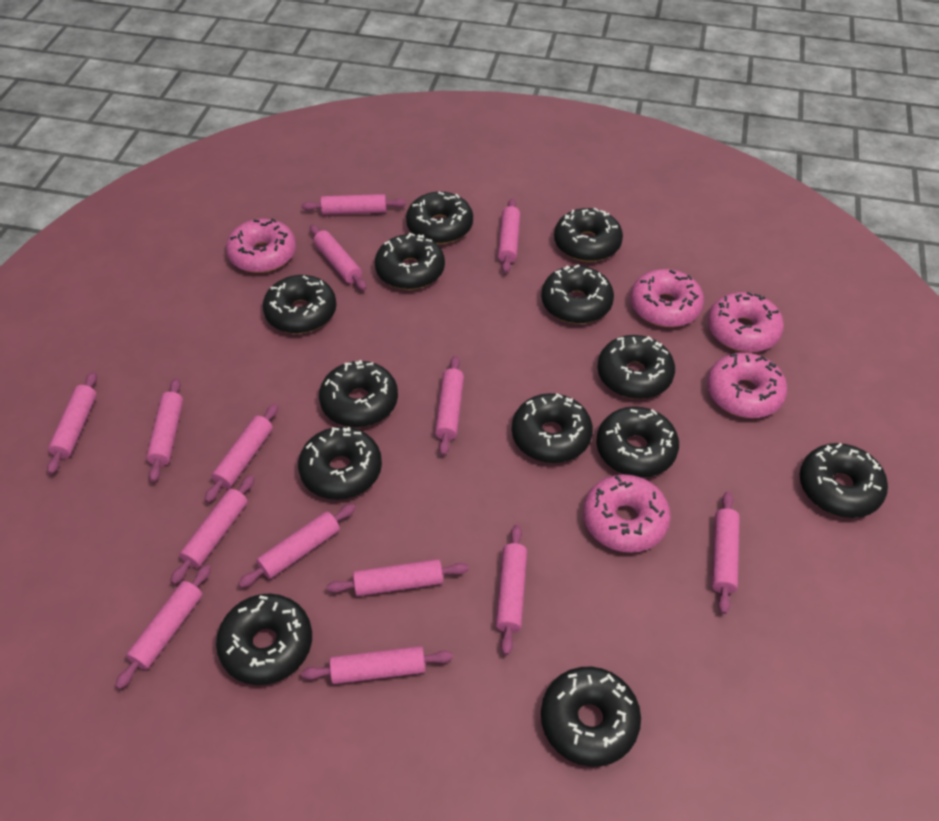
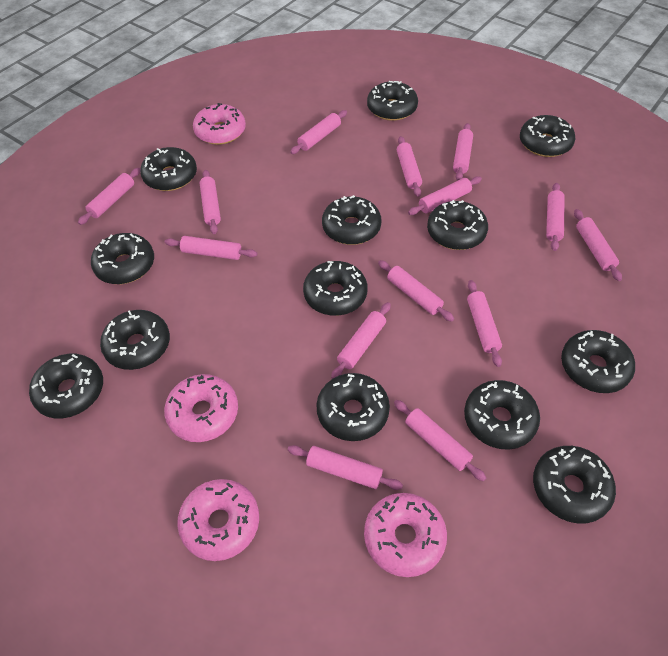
pink donut: 5 -> 4

